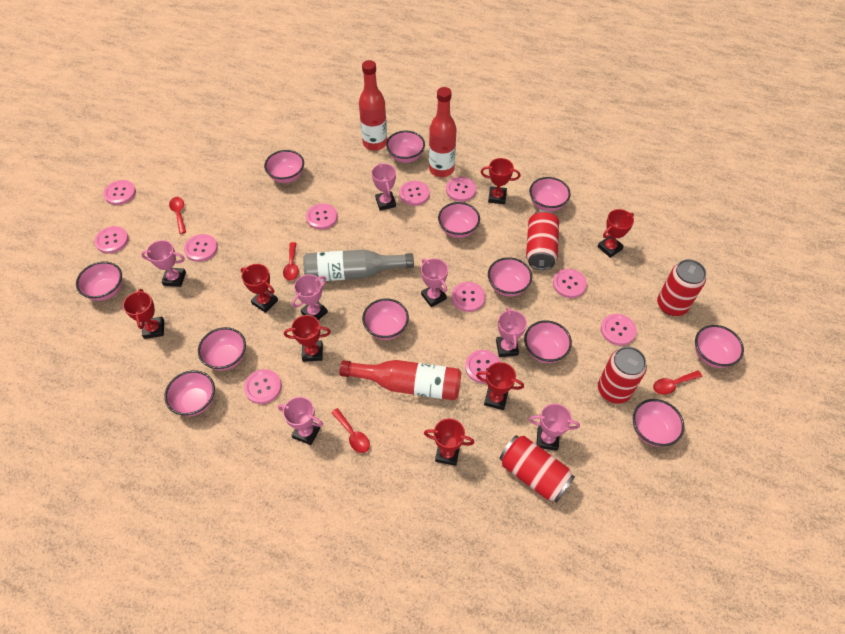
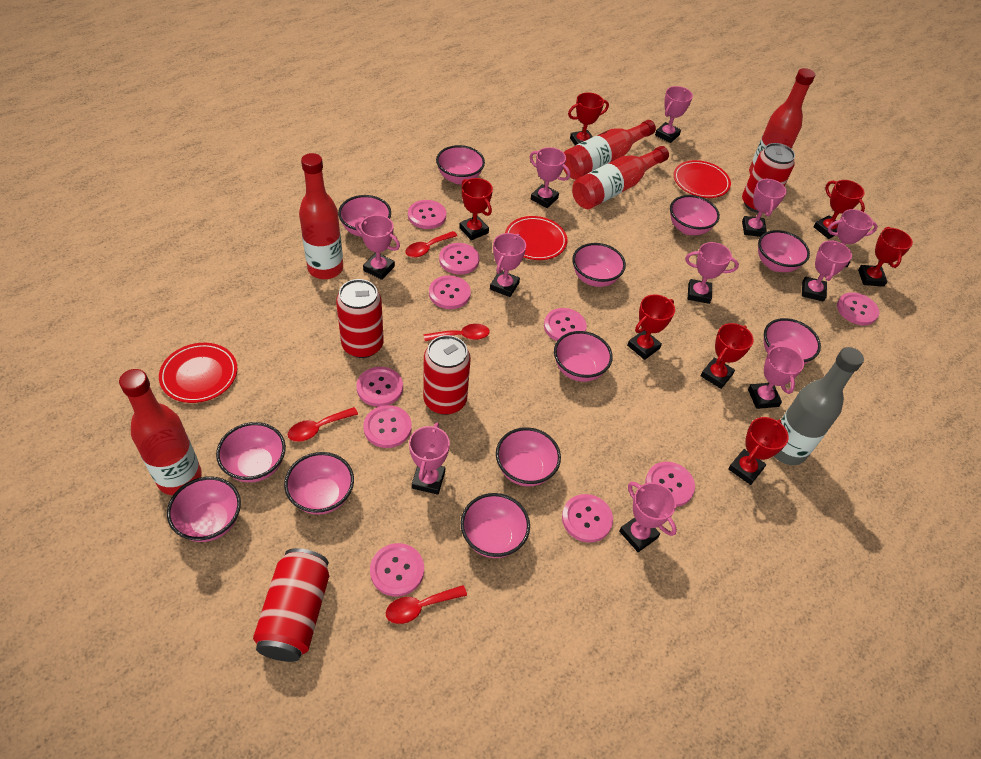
pink button: 11 -> 10
pink trophy: 7 -> 11
red bottle: 3 -> 5
red plate: 0 -> 3

